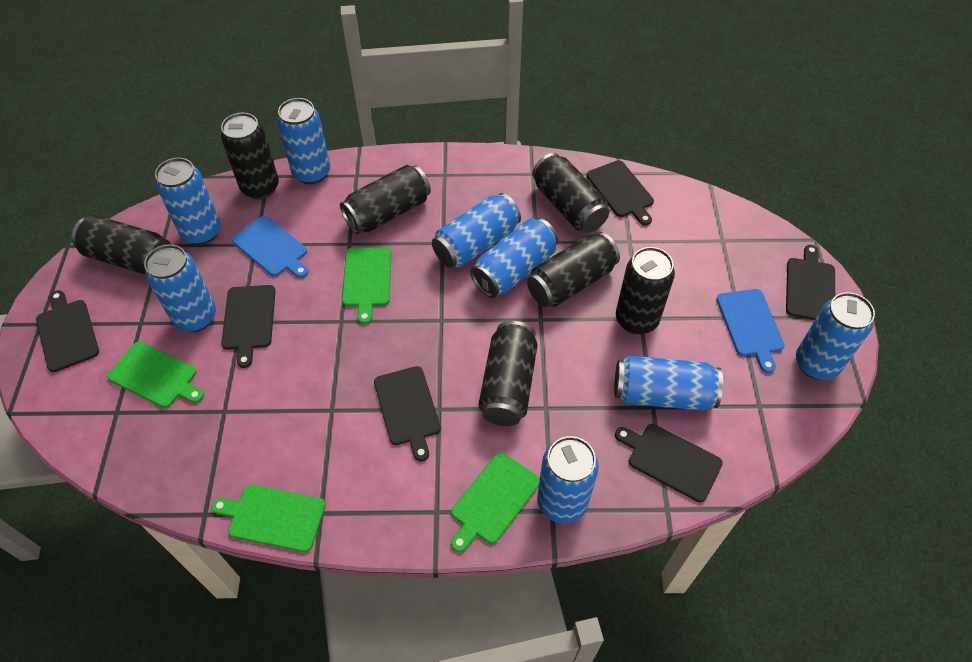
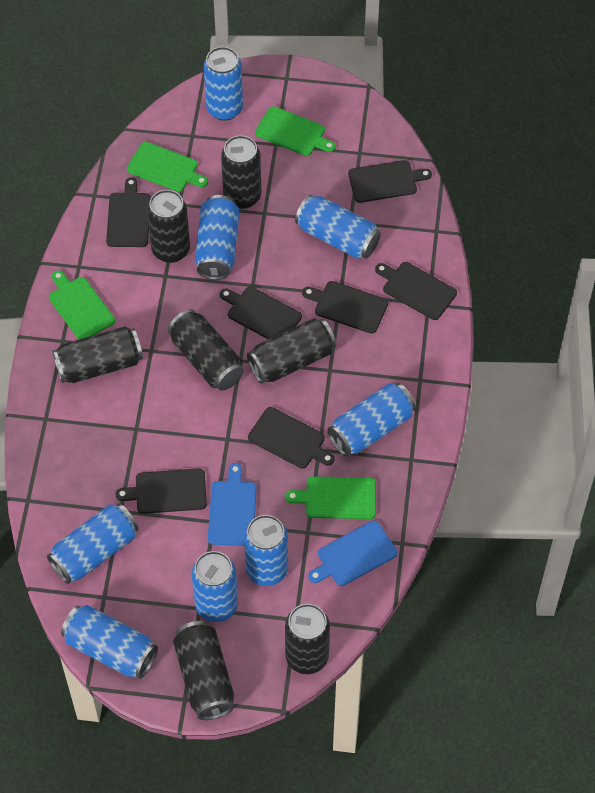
black cutting board: 6 -> 7

